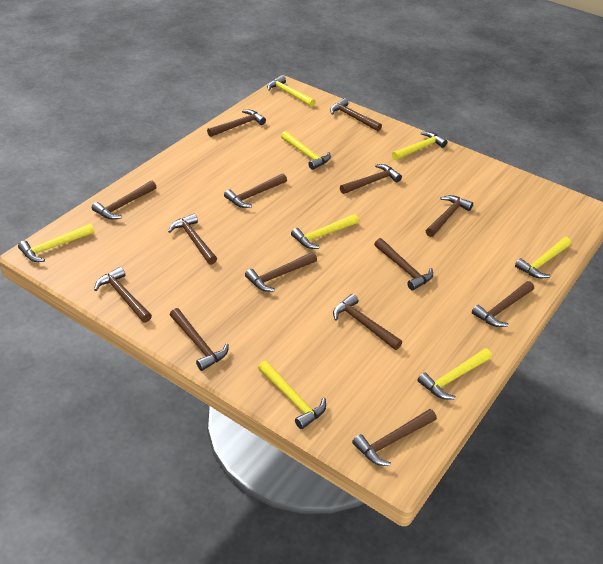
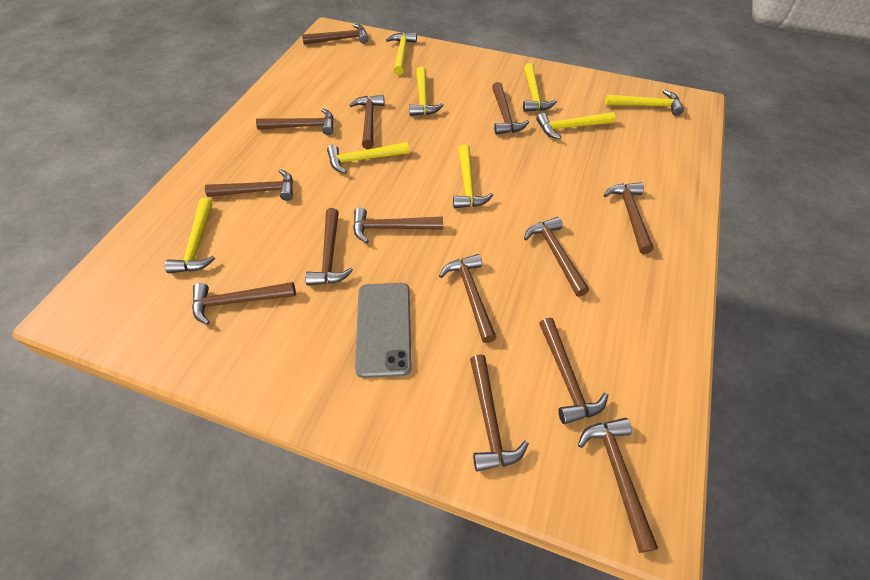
grey phone: 0 -> 1

